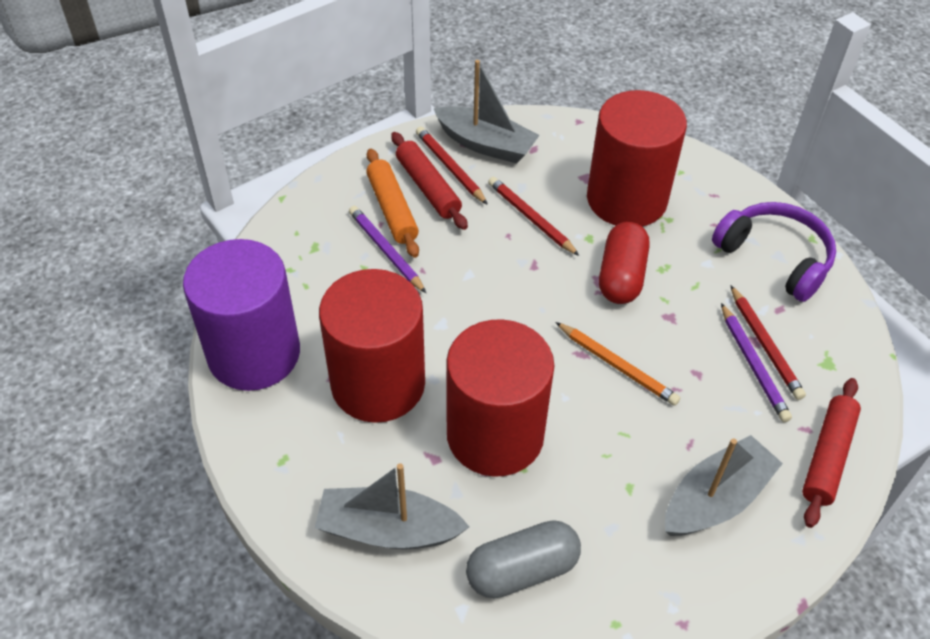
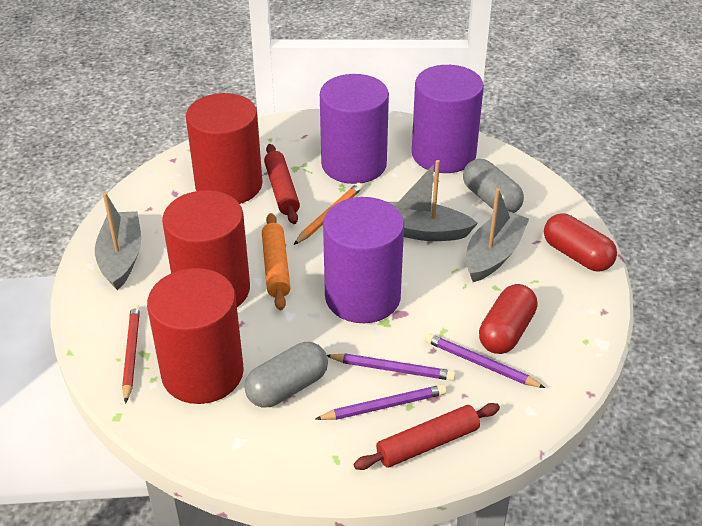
grey capsule: 1 -> 2
purple cylinder: 1 -> 3
purple headphones: 1 -> 0
purple pencil: 2 -> 3
red capsule: 1 -> 2
red pencil: 3 -> 1

